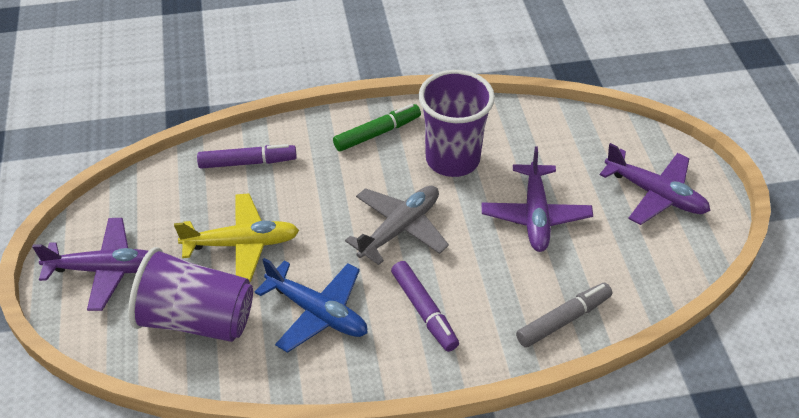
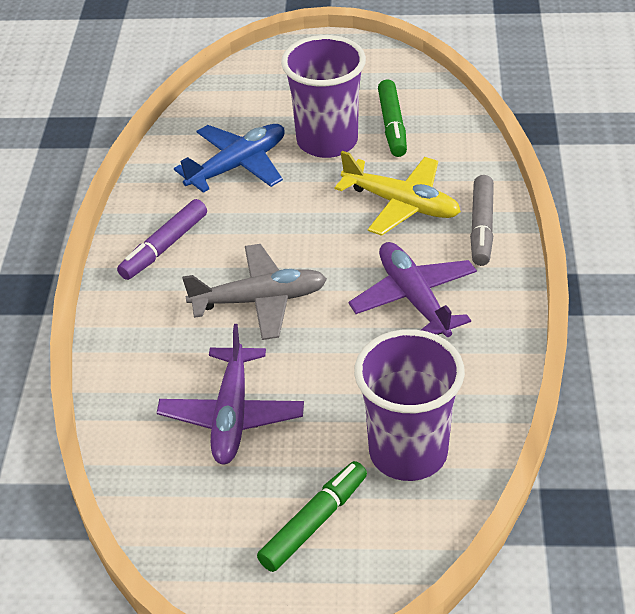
green marker: 1 -> 2
purple marker: 2 -> 1
purple plane: 3 -> 2

